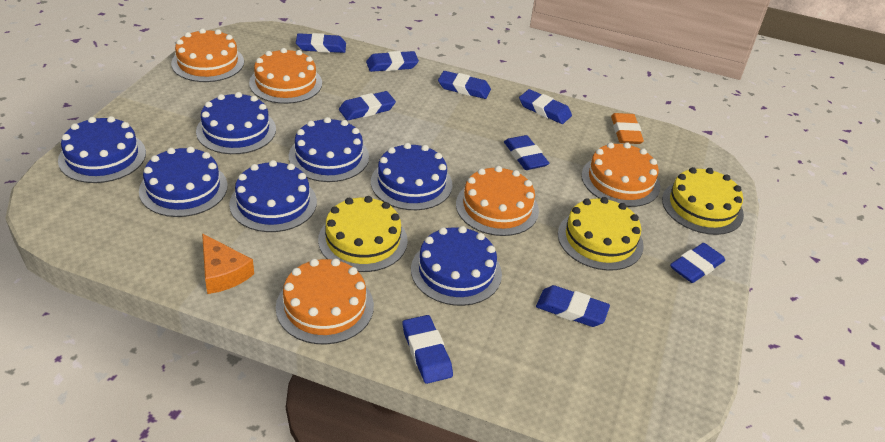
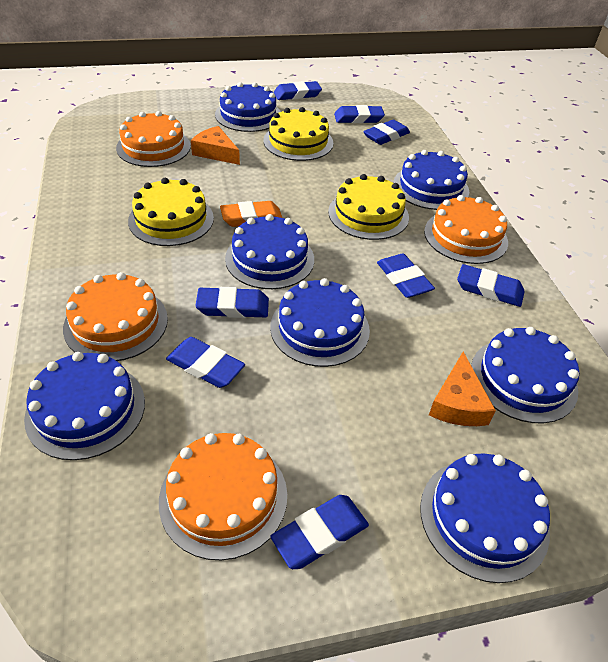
blue eraser: 9 -> 8
orange cake: 5 -> 4
orange cheese: 1 -> 2

